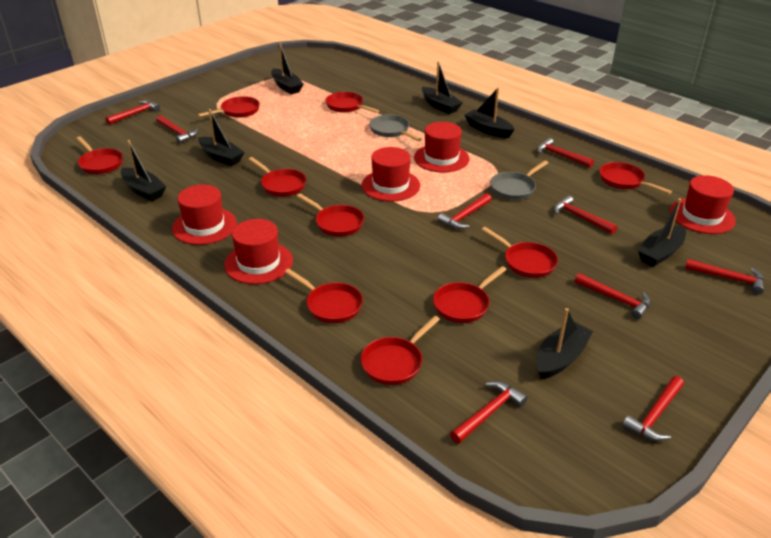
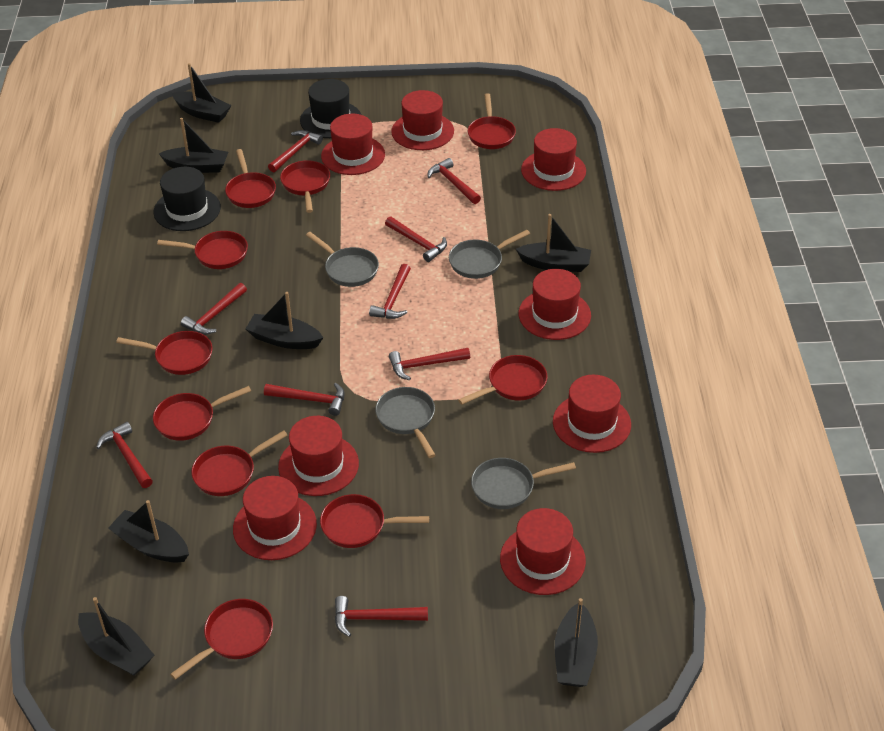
black hat: 0 -> 2
grey pan: 2 -> 4
red hat: 5 -> 8

